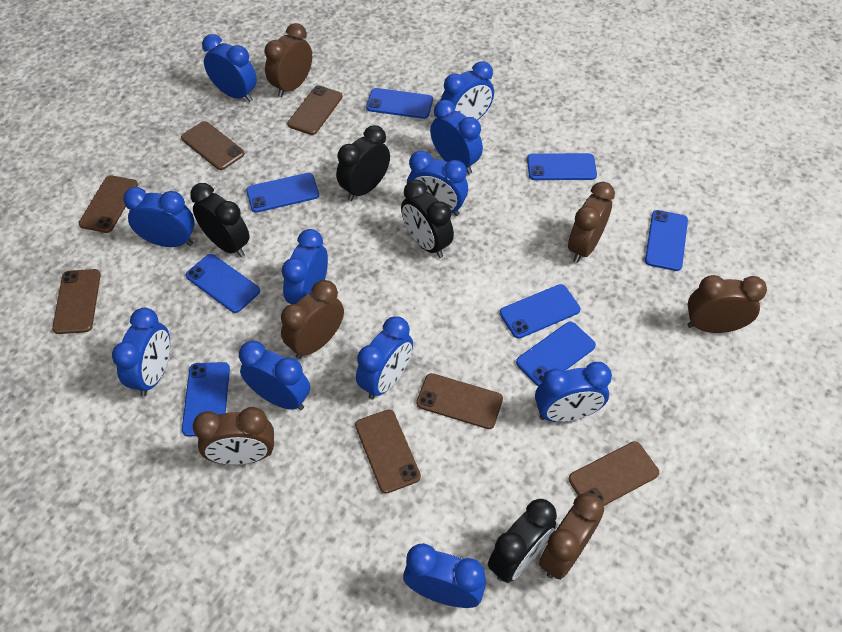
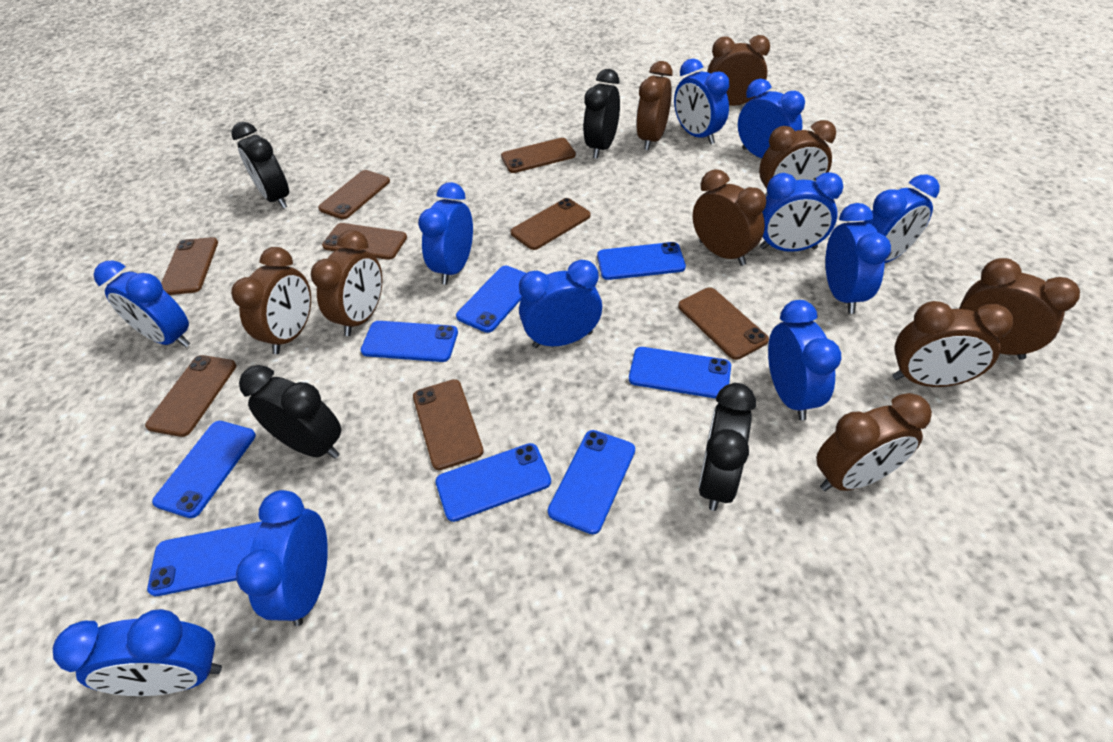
brown clock: 6 -> 9
brown phone: 7 -> 8

